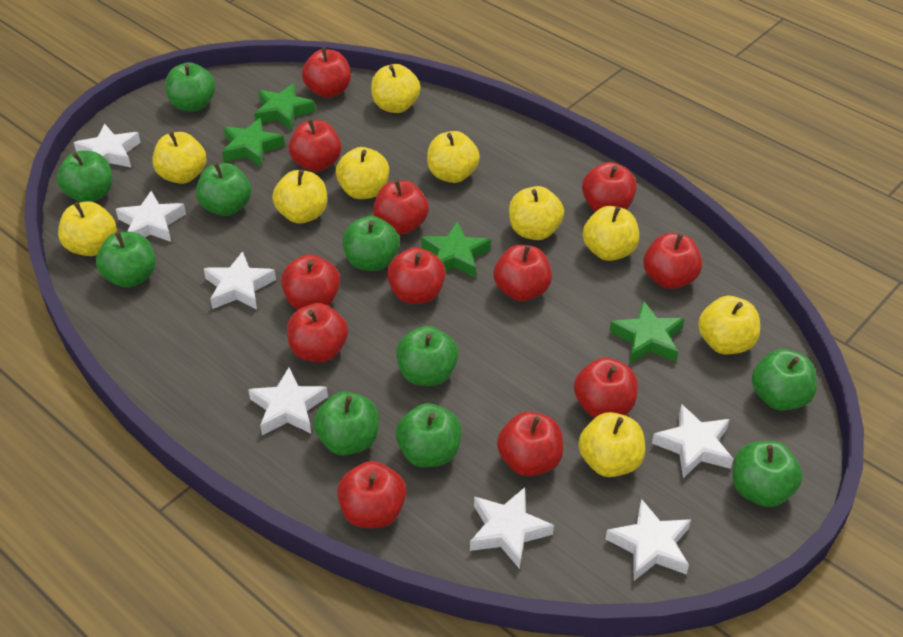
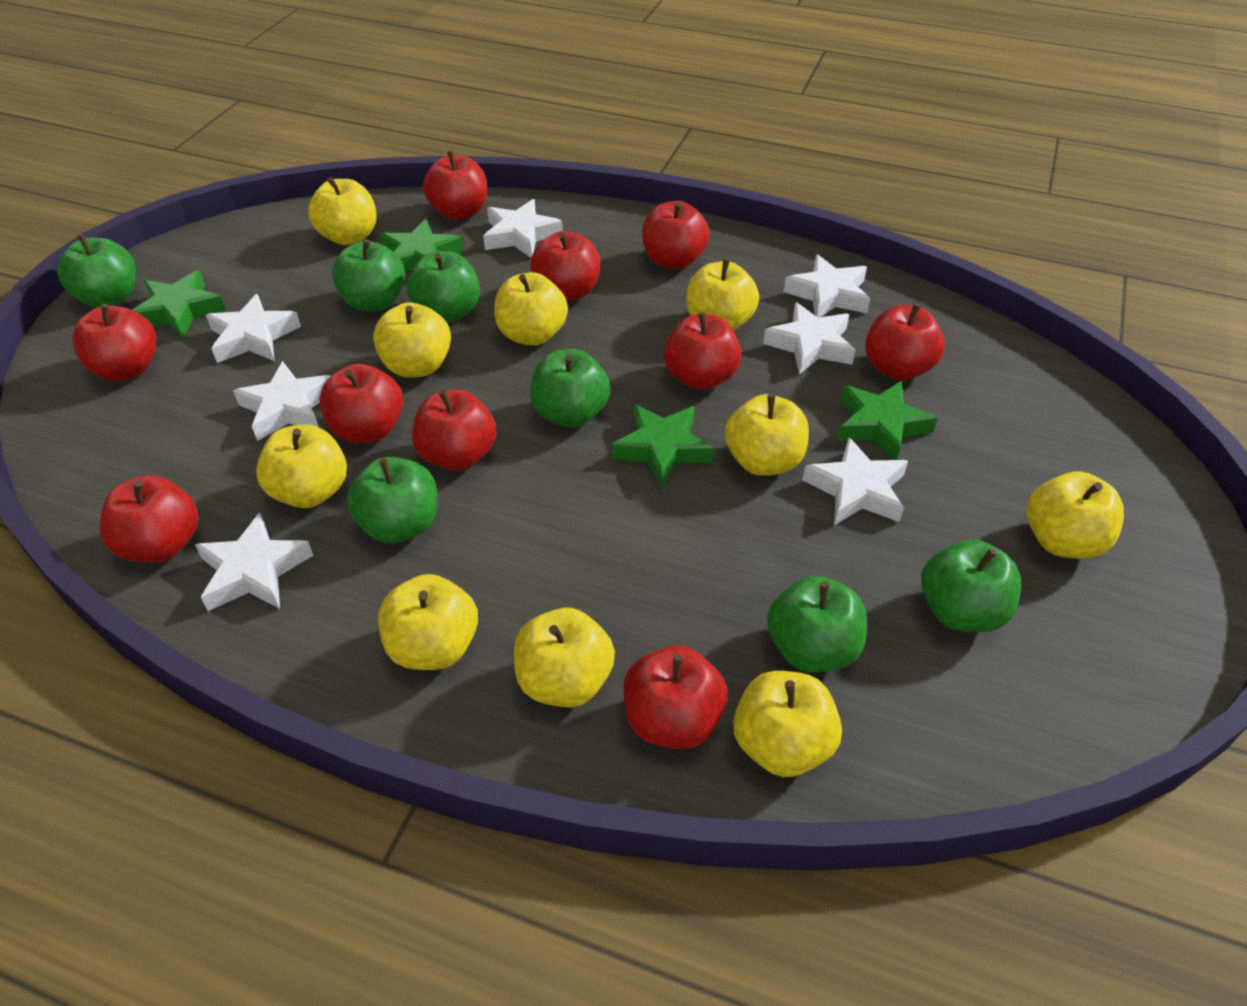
green apple: 10 -> 7
red apple: 12 -> 10

